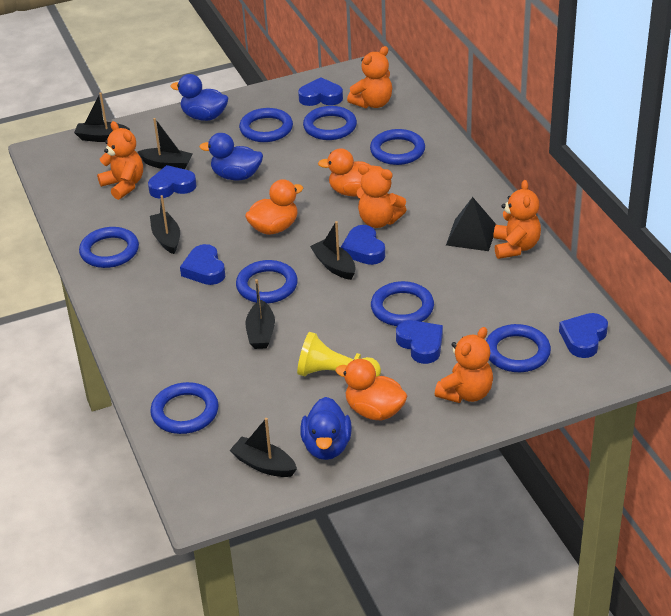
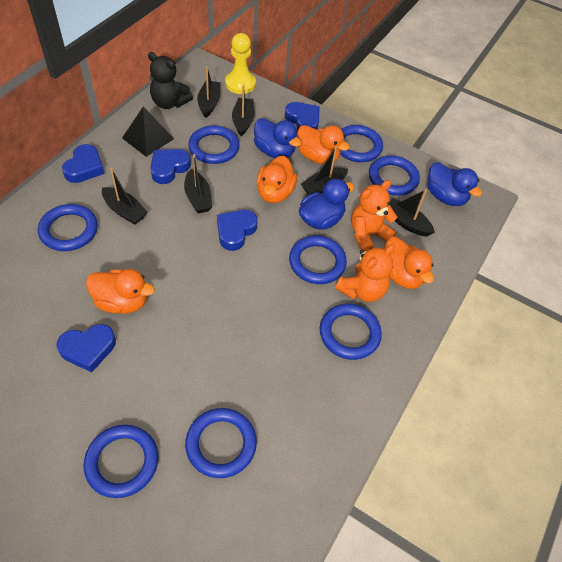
black teddy bear: 0 -> 1
blue heart: 6 -> 5
orange duck: 3 -> 4
orange teddy bear: 5 -> 2

